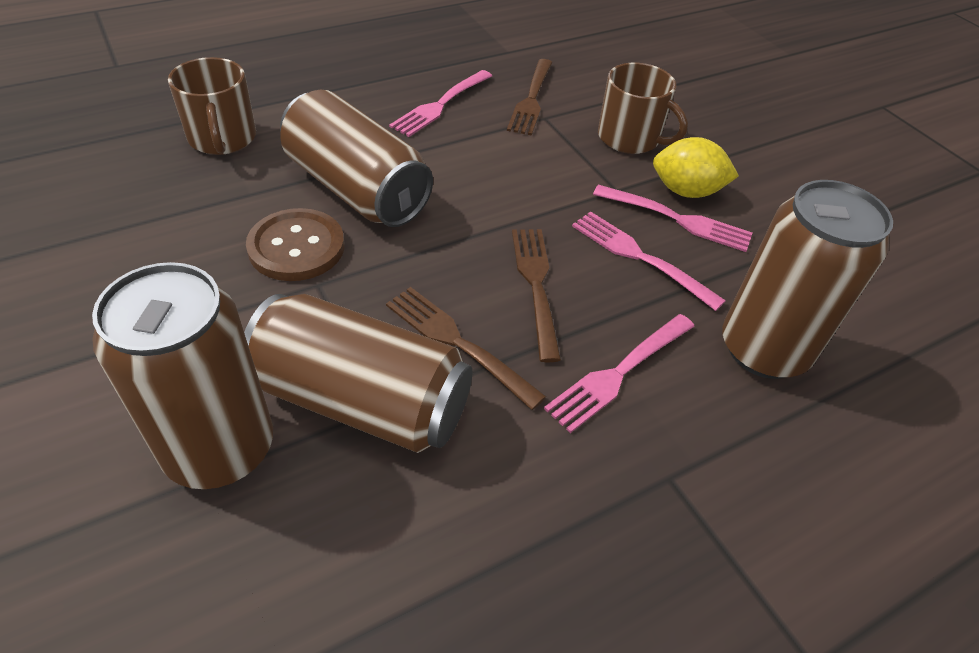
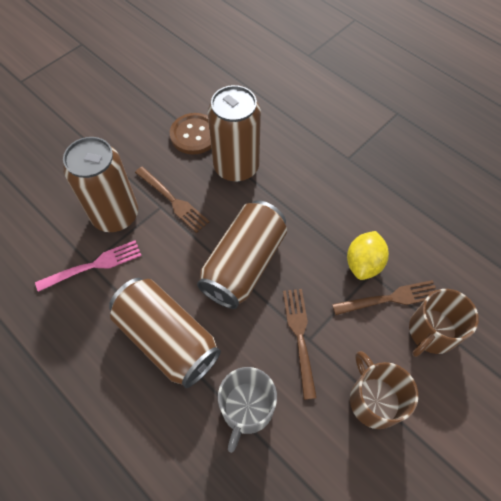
grey mug: 0 -> 1
pink fork: 4 -> 1

